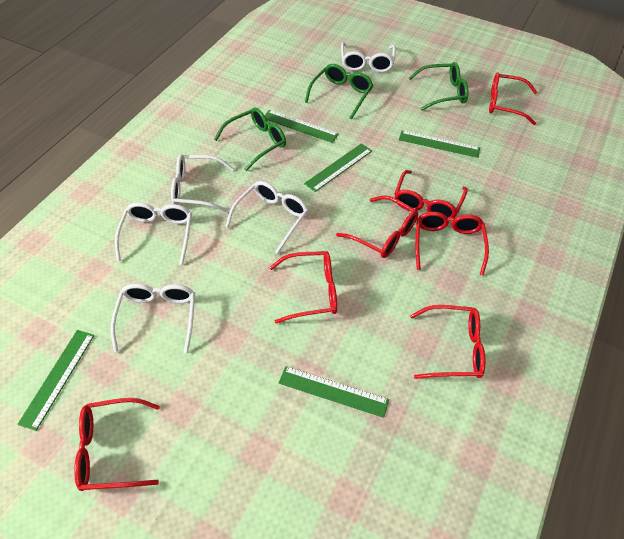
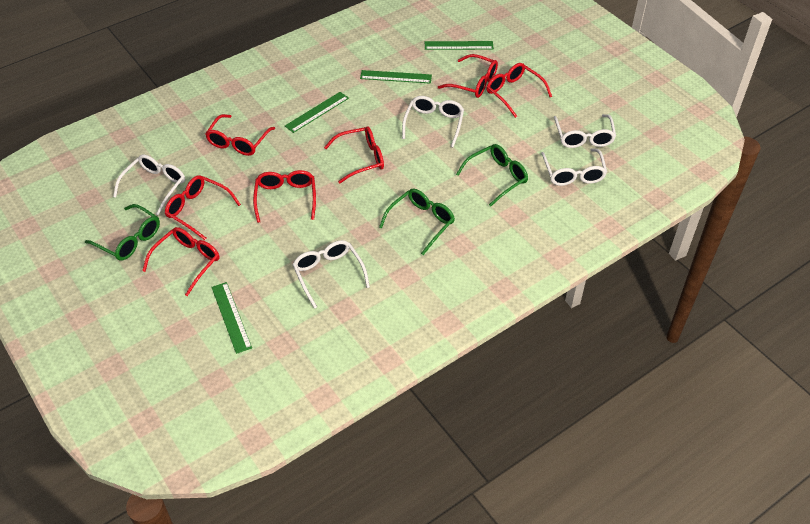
green ruler: 5 -> 4

